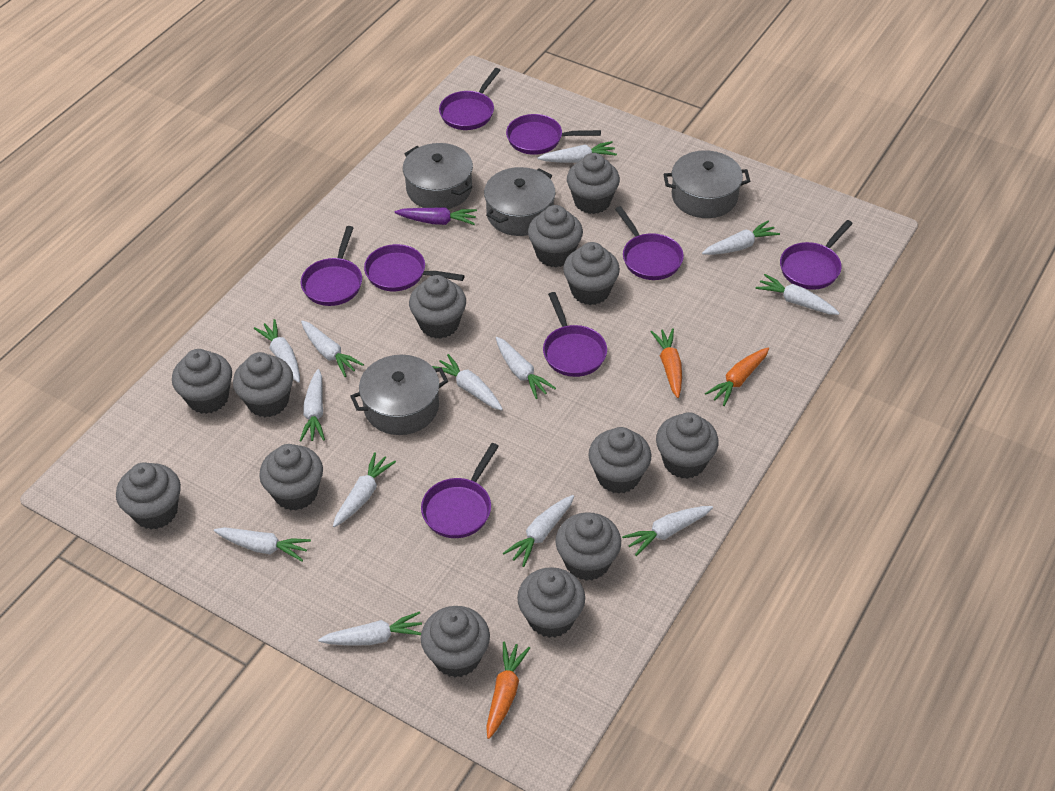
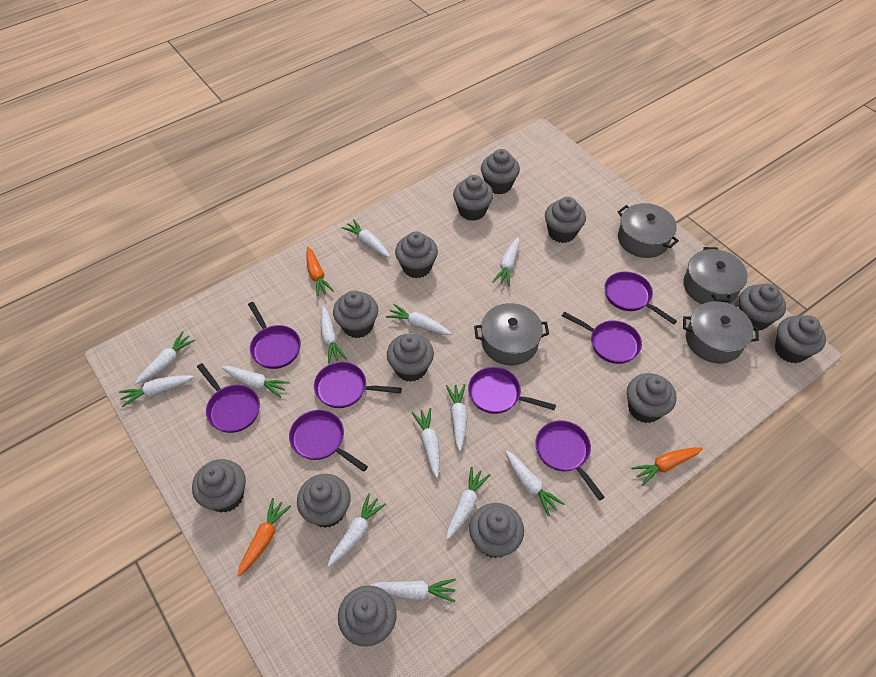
purple carrot: 1 -> 0

